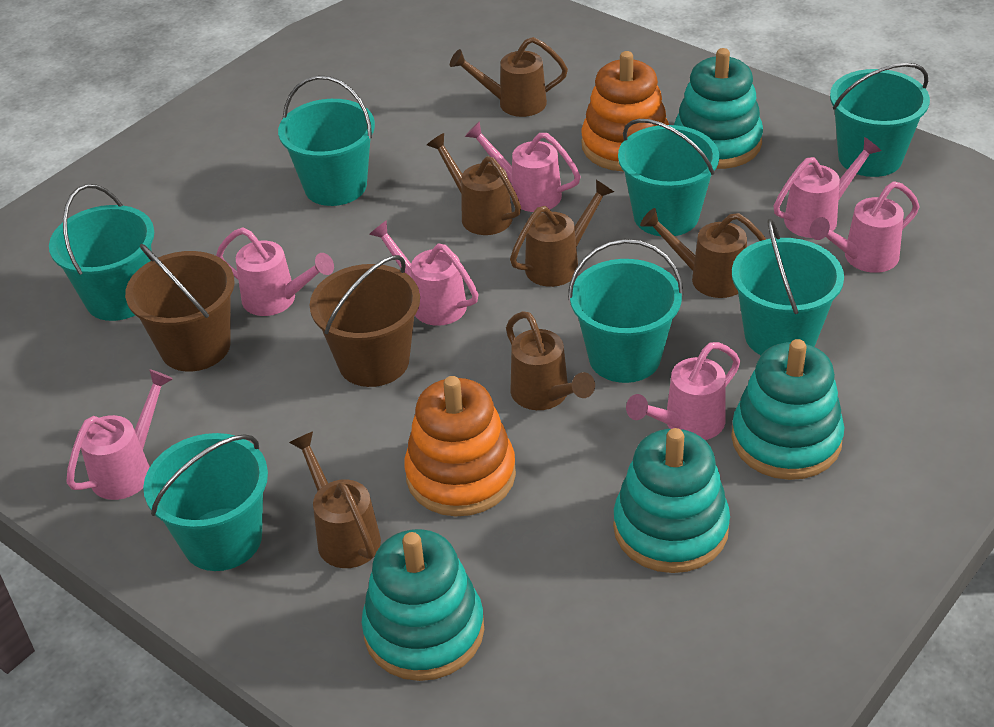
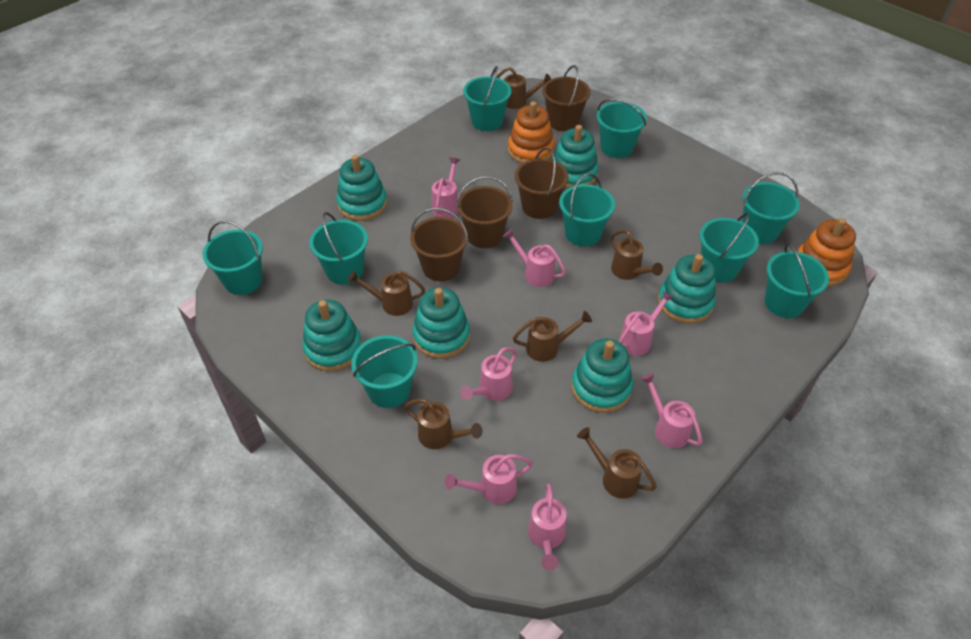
brown bucket: 2 -> 4
turquoise bucket: 7 -> 9
turquoise stacking toy: 4 -> 6

